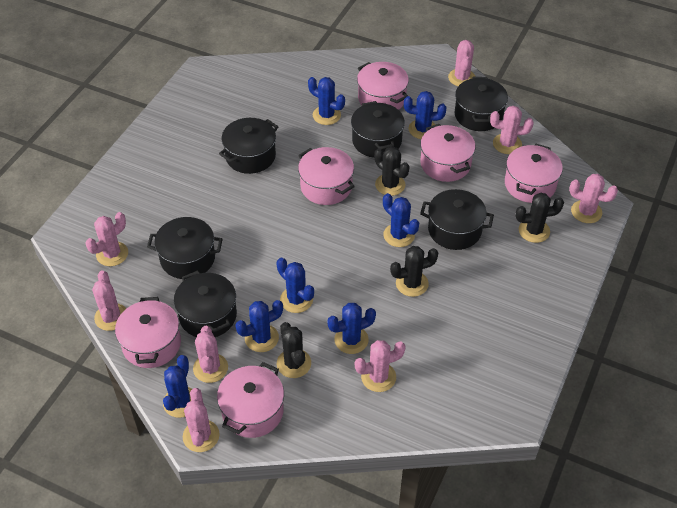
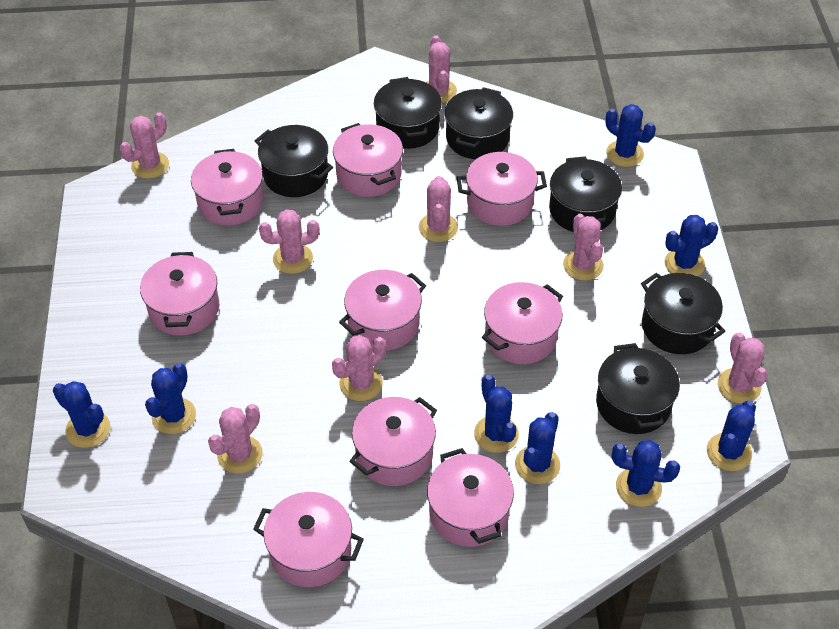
black cactus: 4 -> 0
blue cactus: 7 -> 8
pink pot: 6 -> 9

